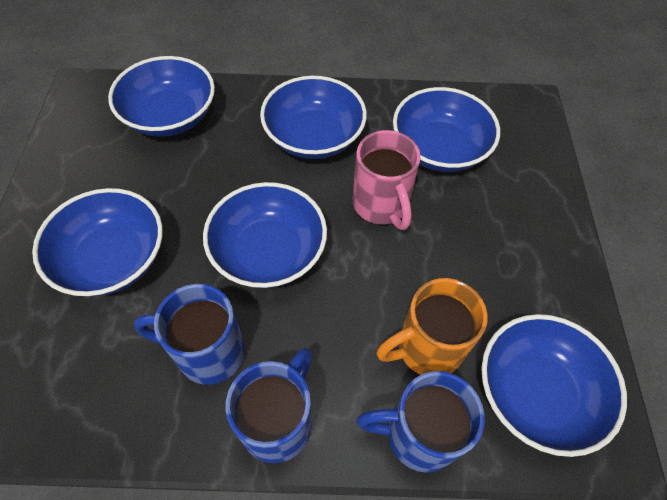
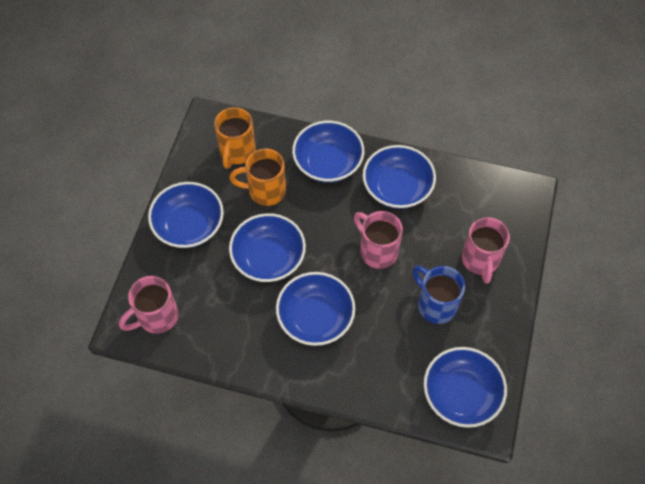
blue mug: 3 -> 1
orange mug: 1 -> 2
pink mug: 1 -> 3

